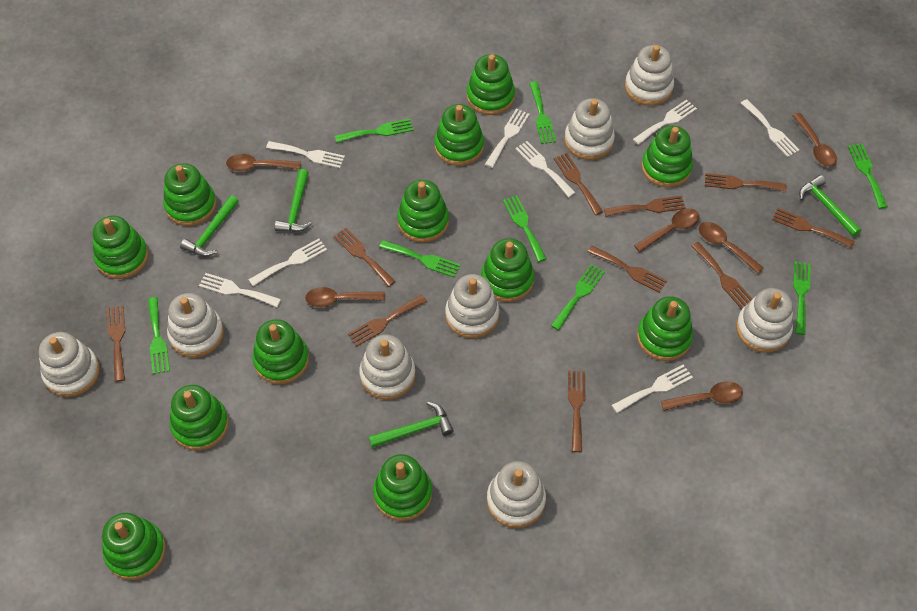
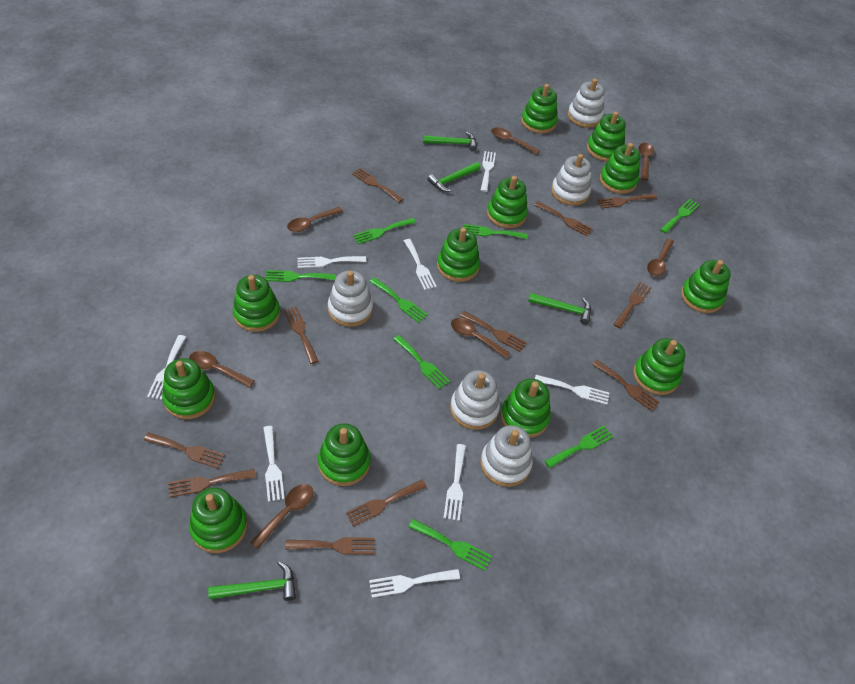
brown fork: 10 -> 11
brown spoon: 6 -> 7
white stacking toy: 8 -> 5

